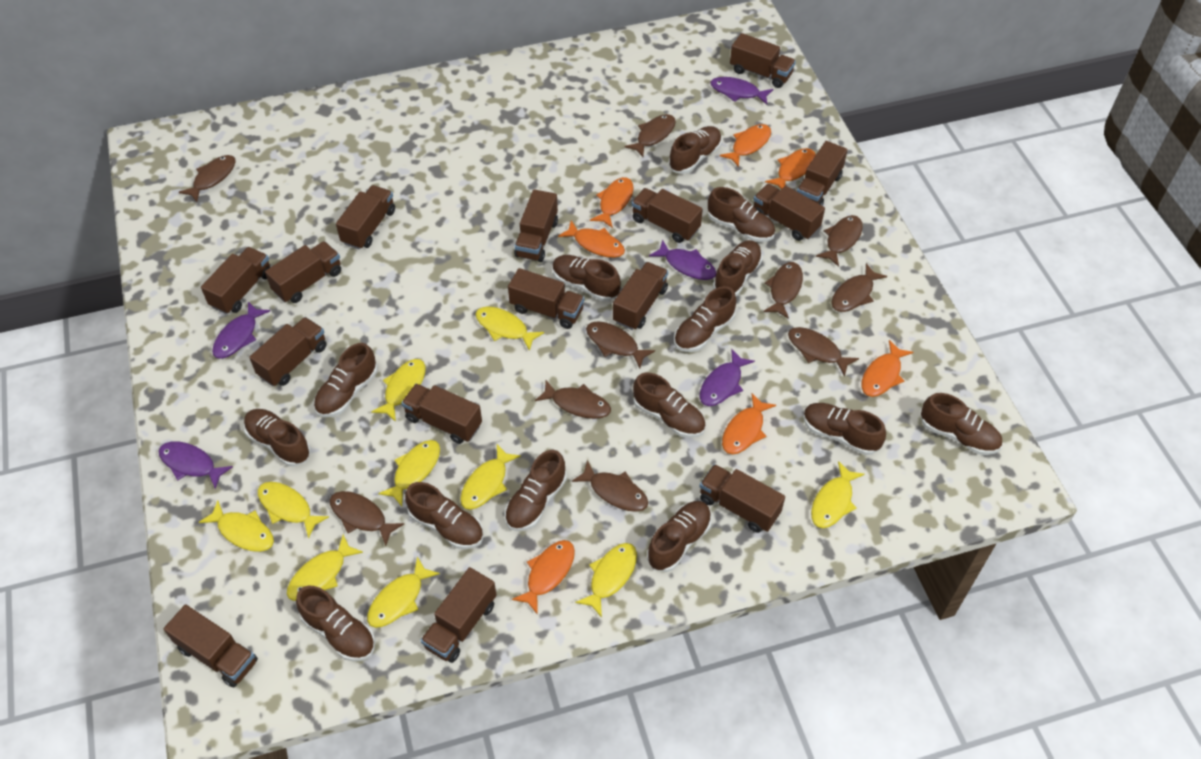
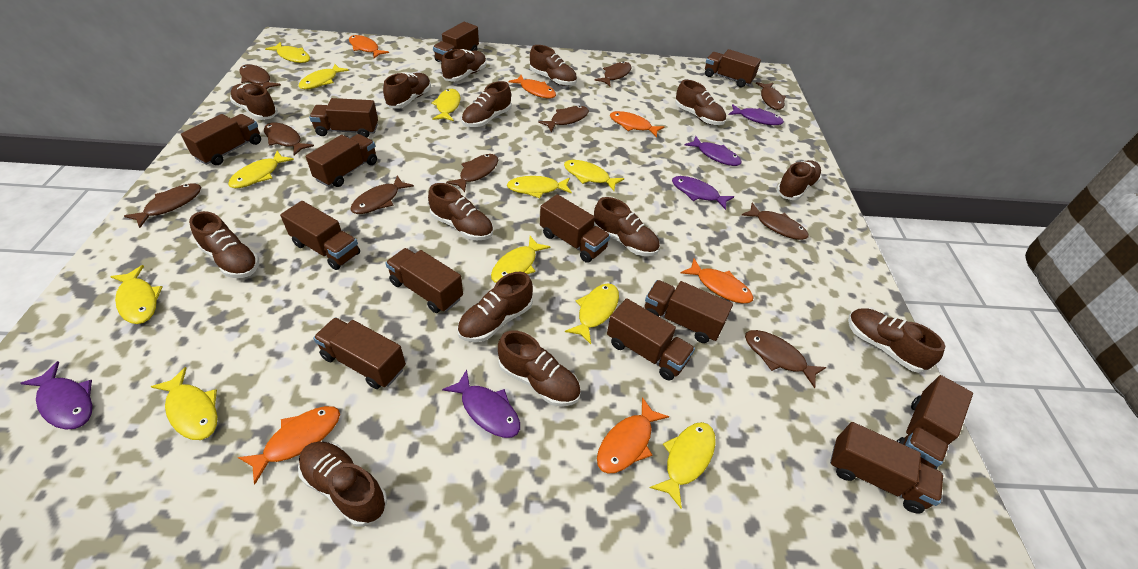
brown truck: 15 -> 13
orange fish: 7 -> 6
yellow fish: 10 -> 11

